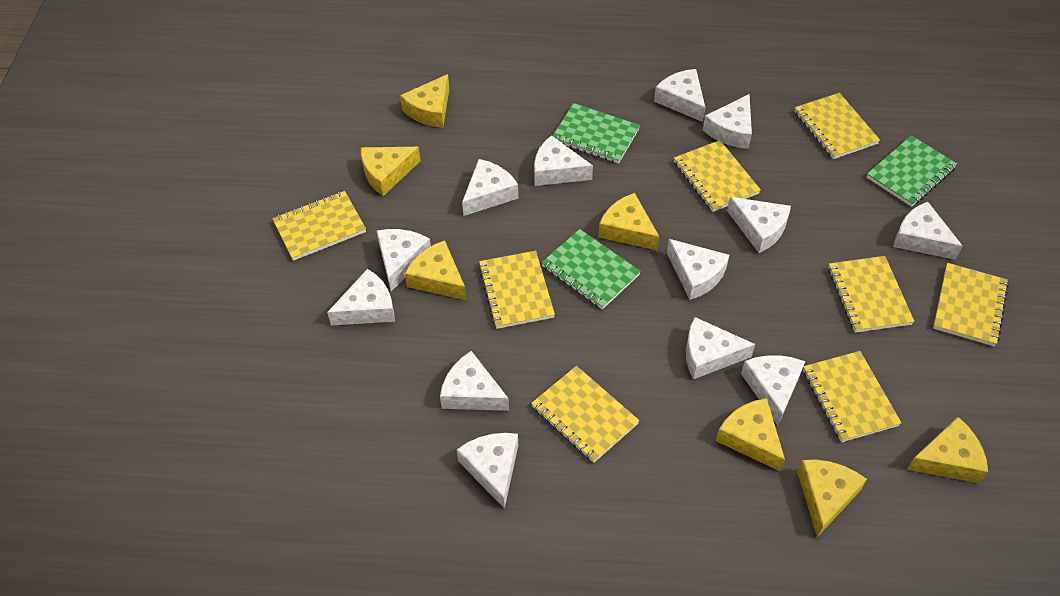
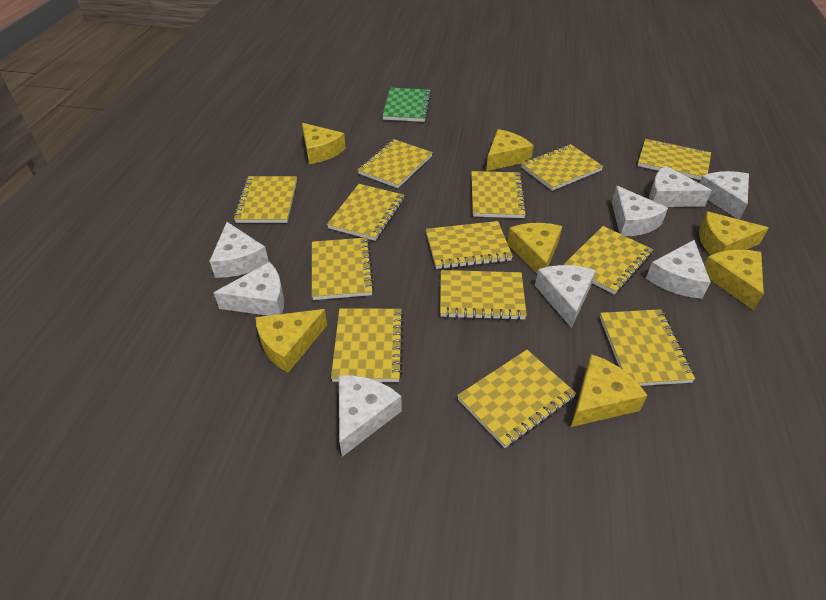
green notebook: 3 -> 1
white cheese: 13 -> 8
yellow notebook: 8 -> 13

